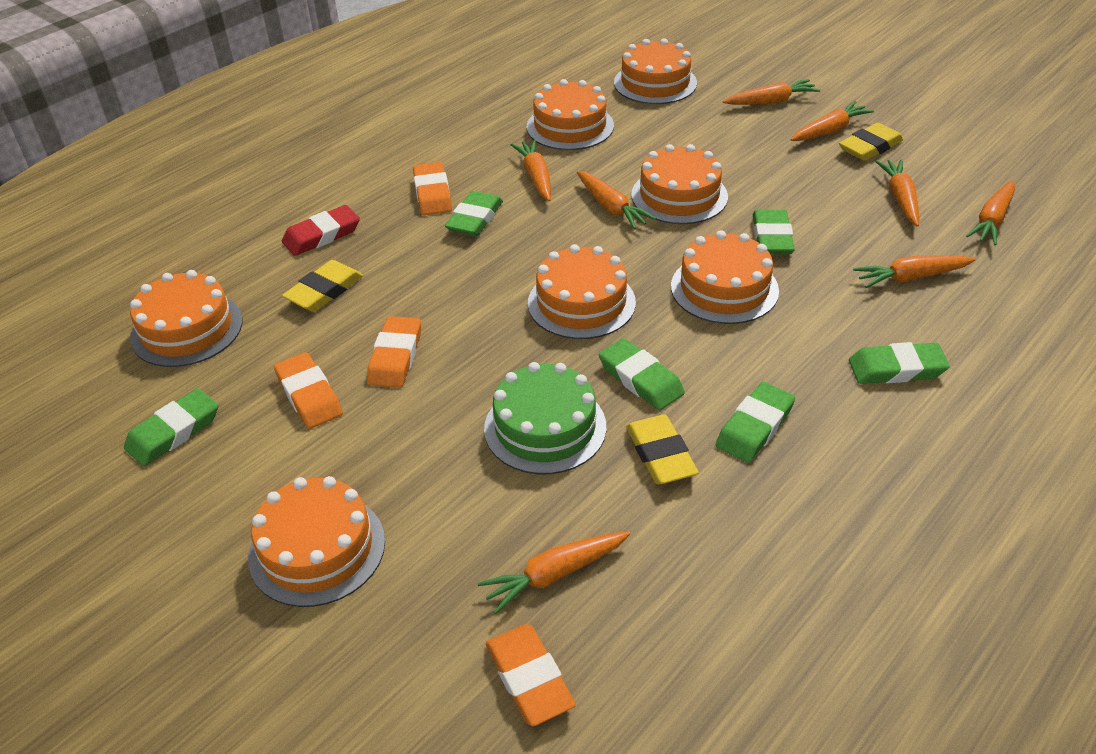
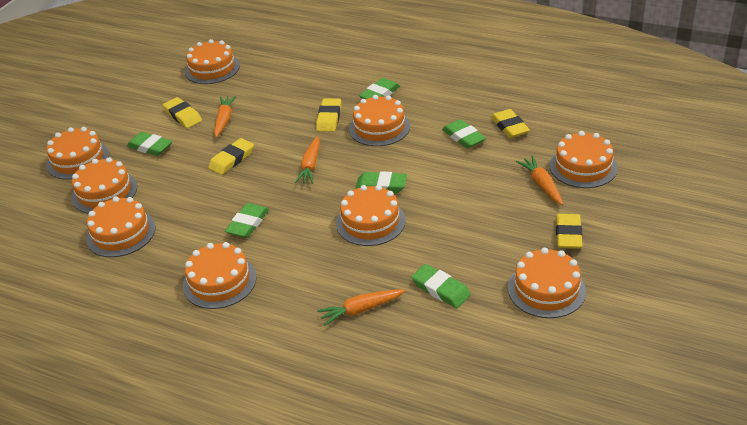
green cake: 1 -> 0
orange cake: 7 -> 9
orange carrot: 8 -> 4
orange eraser: 4 -> 0
red eraser: 1 -> 0
yellow eraser: 3 -> 5

